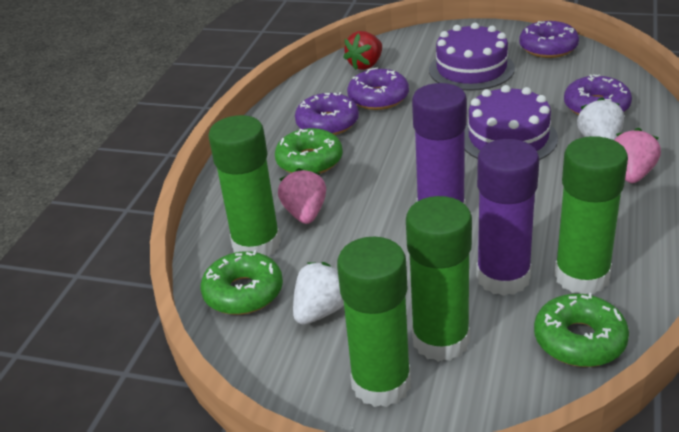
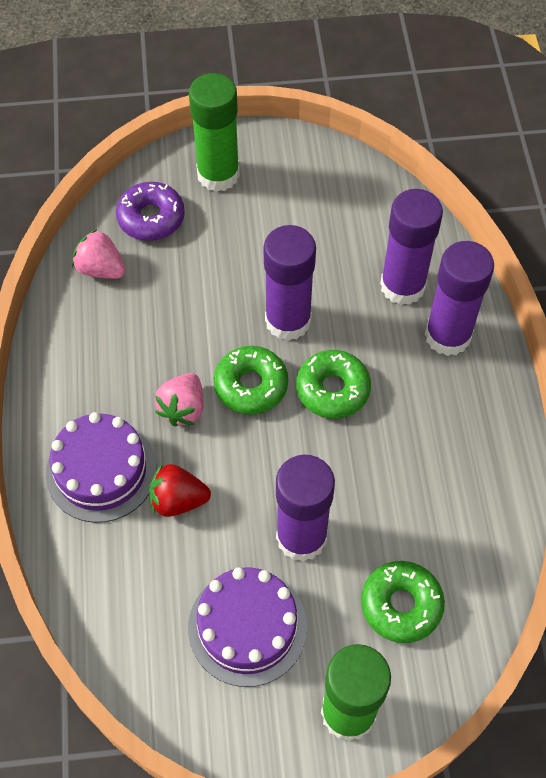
green glue stick: 4 -> 2
purple donut: 4 -> 1
purple glue stick: 2 -> 4
white strawberry: 2 -> 0

